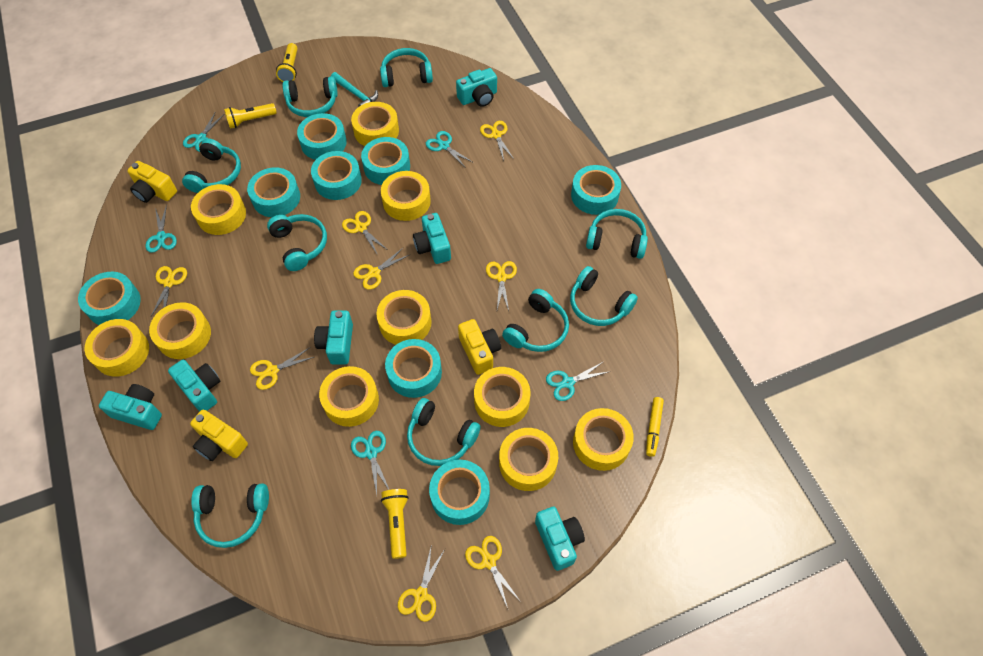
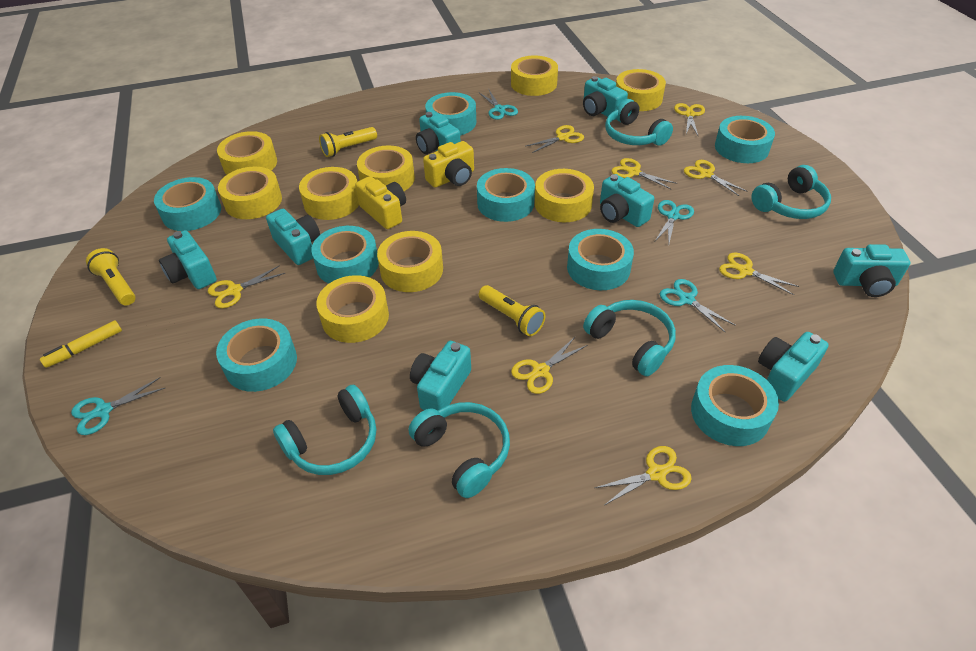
turquoise camera: 6 -> 8
turquoise hammer: 1 -> 0
turquoise headphones: 9 -> 5
turquoise scissors: 5 -> 4
yellow camera: 3 -> 2
yellow tape: 10 -> 9

